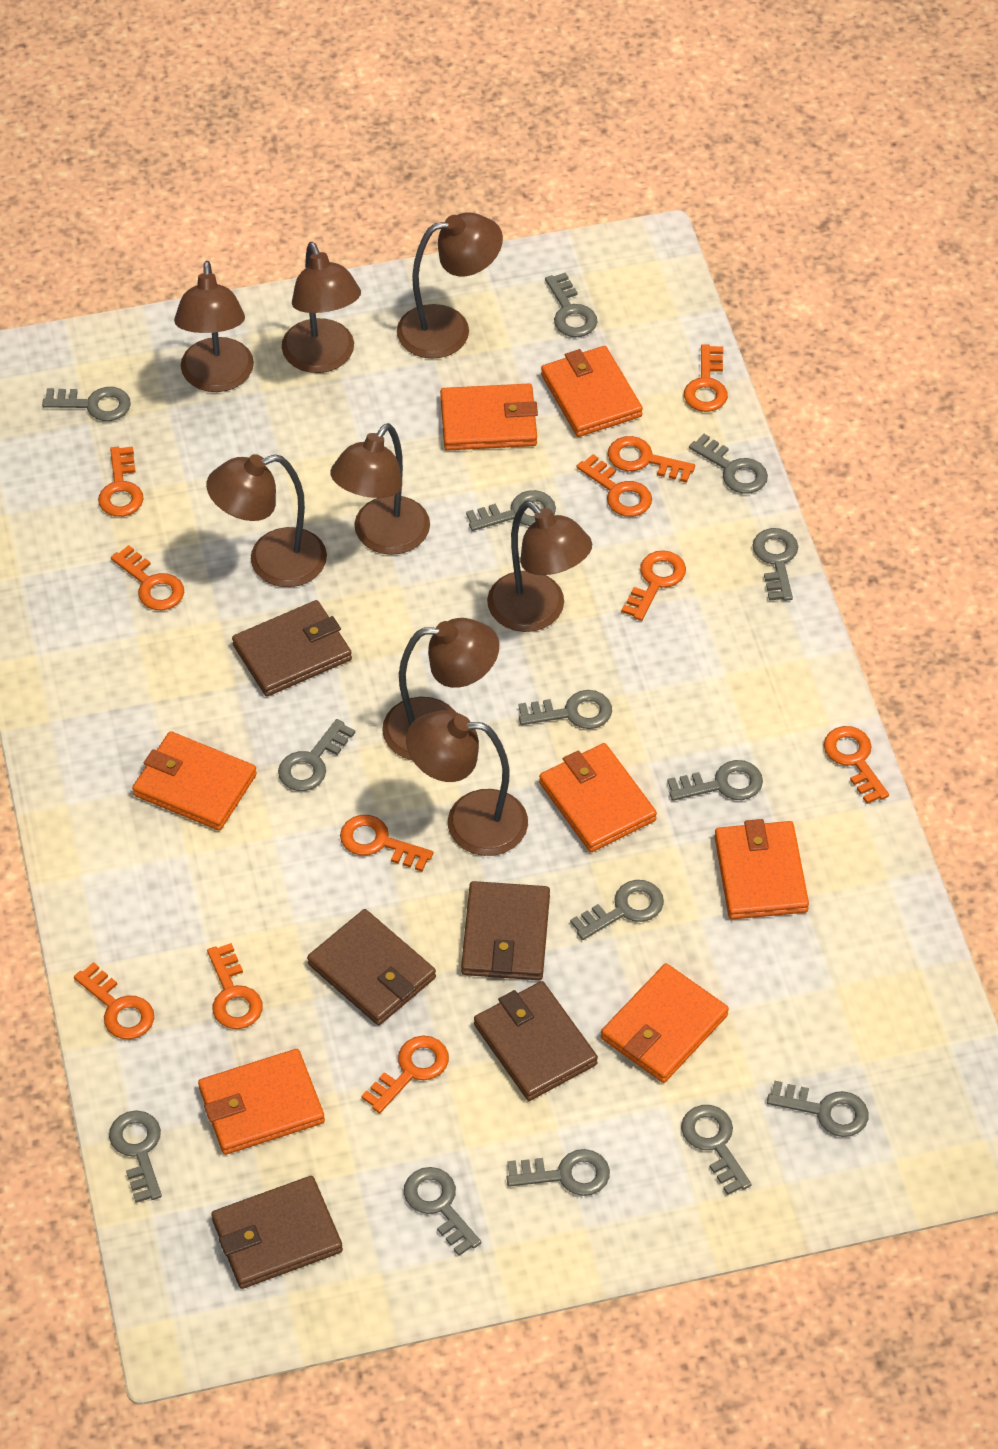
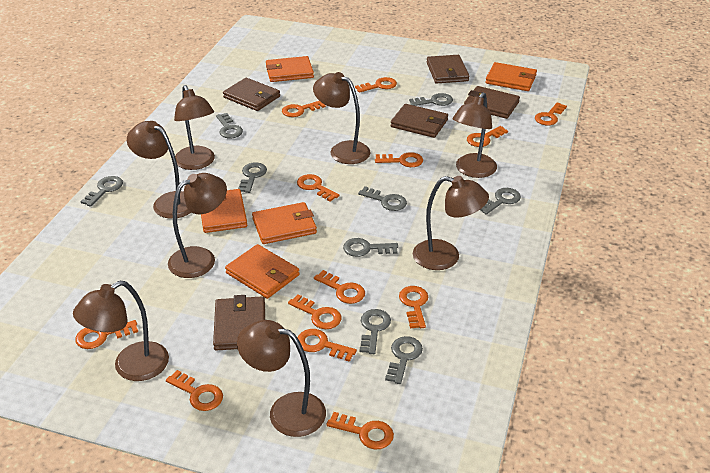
grey key: 14 -> 9
orange key: 11 -> 13
orange wallet: 7 -> 5

